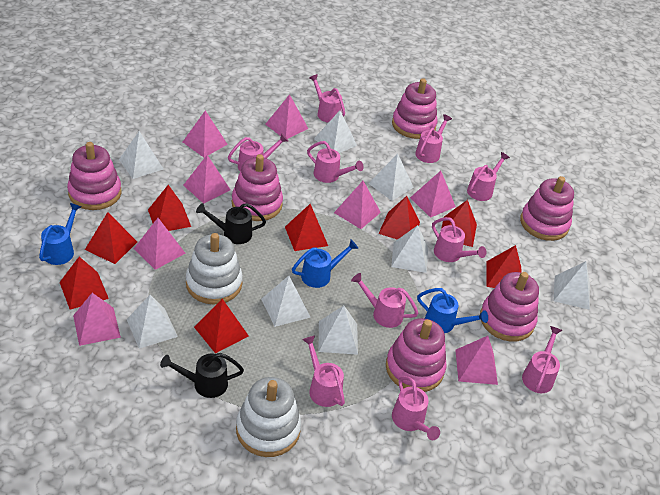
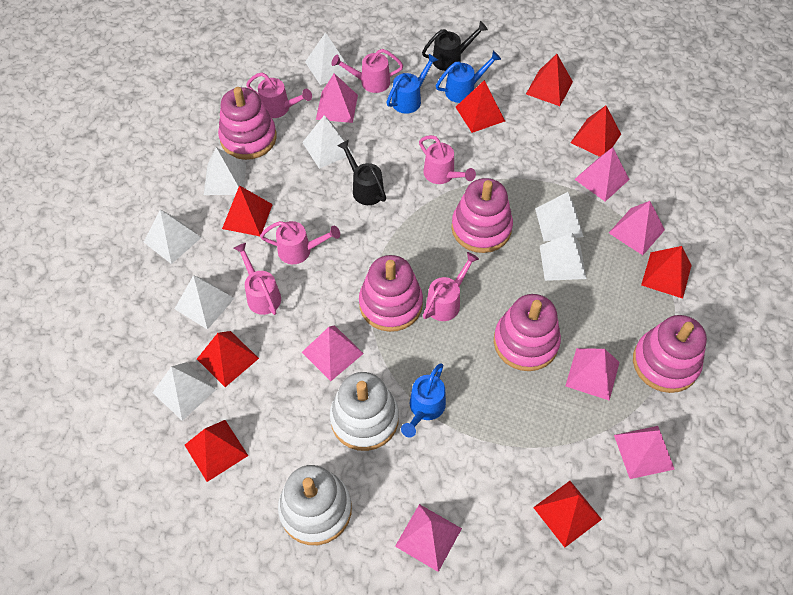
pink pyramid: 8 -> 7
pink stacking toy: 6 -> 5
pink watering can: 10 -> 6

